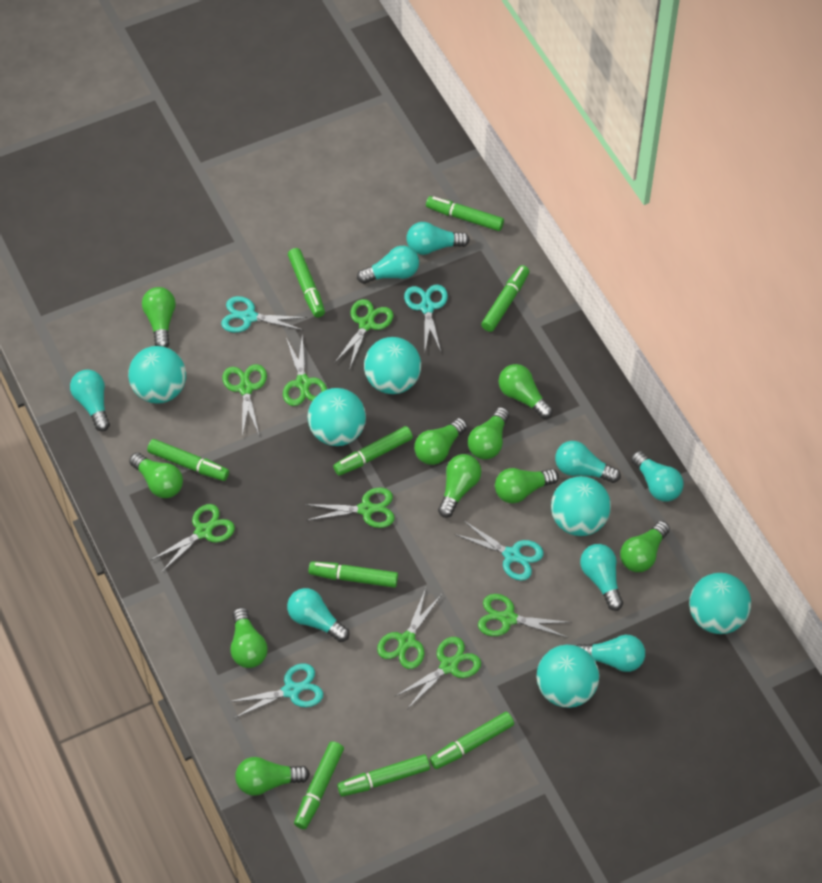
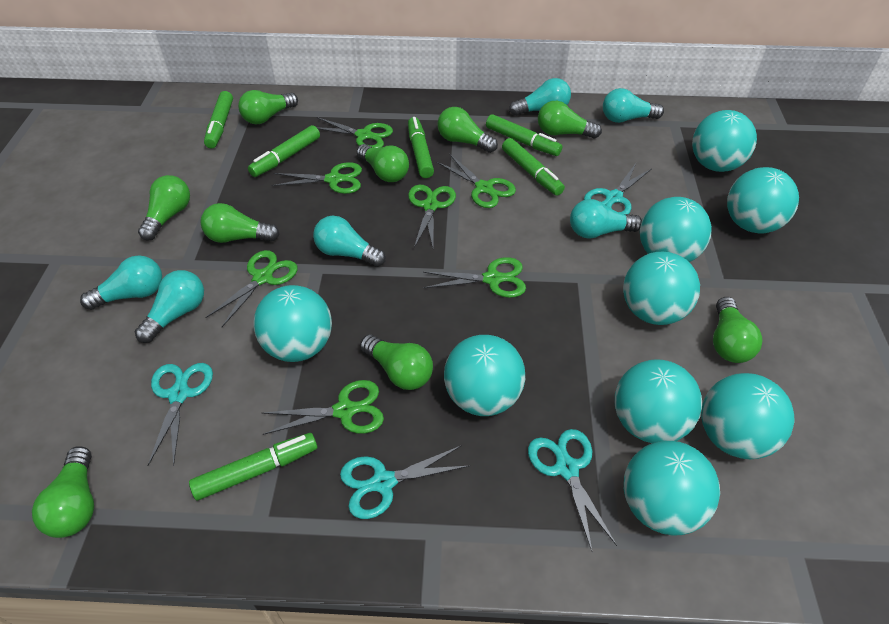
green light bulb: 10 -> 9
green marker: 9 -> 6
green scissors: 8 -> 7
turquoise ball: 6 -> 9
turquoise light bulb: 8 -> 6

